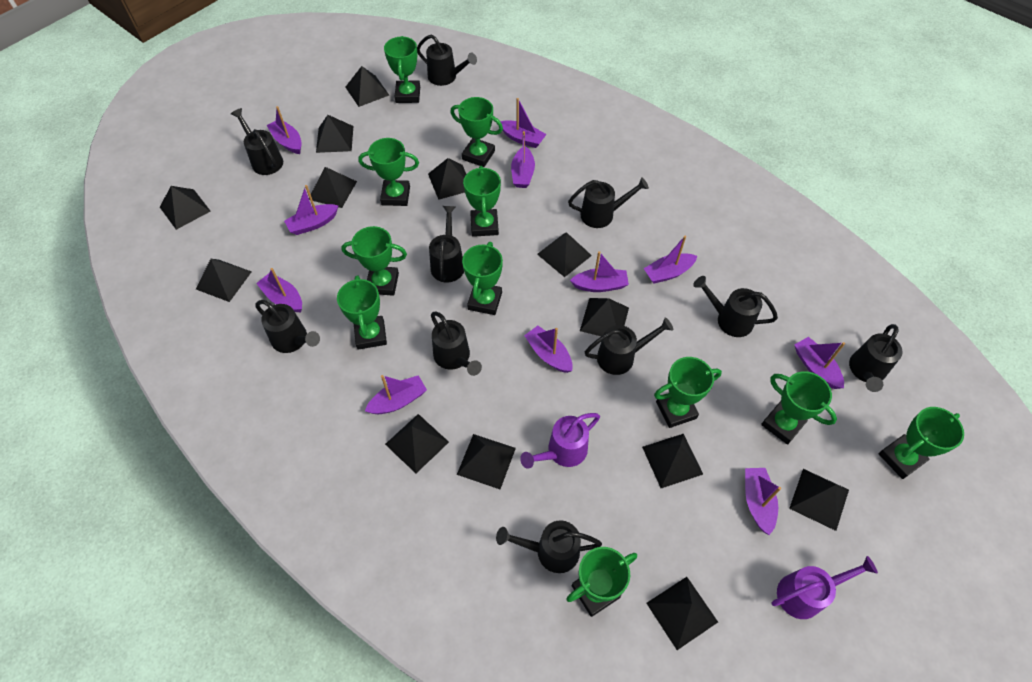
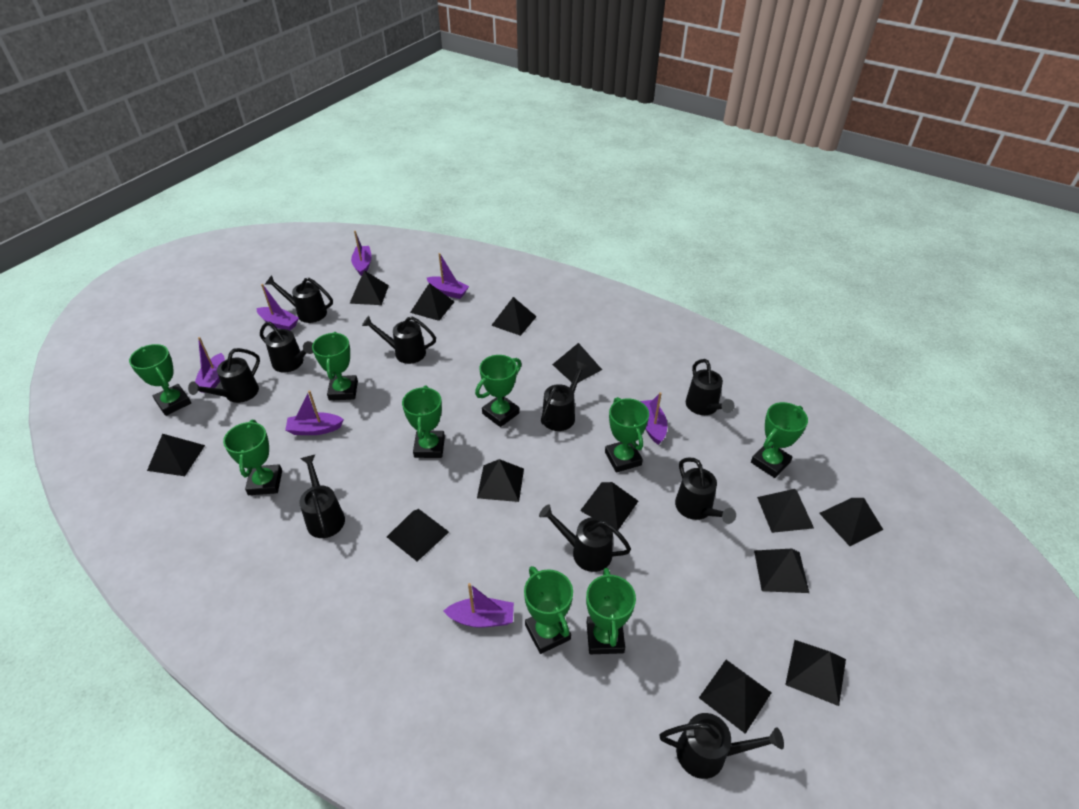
green trophy: 11 -> 9
purple boat: 11 -> 7
purple watering can: 2 -> 0

